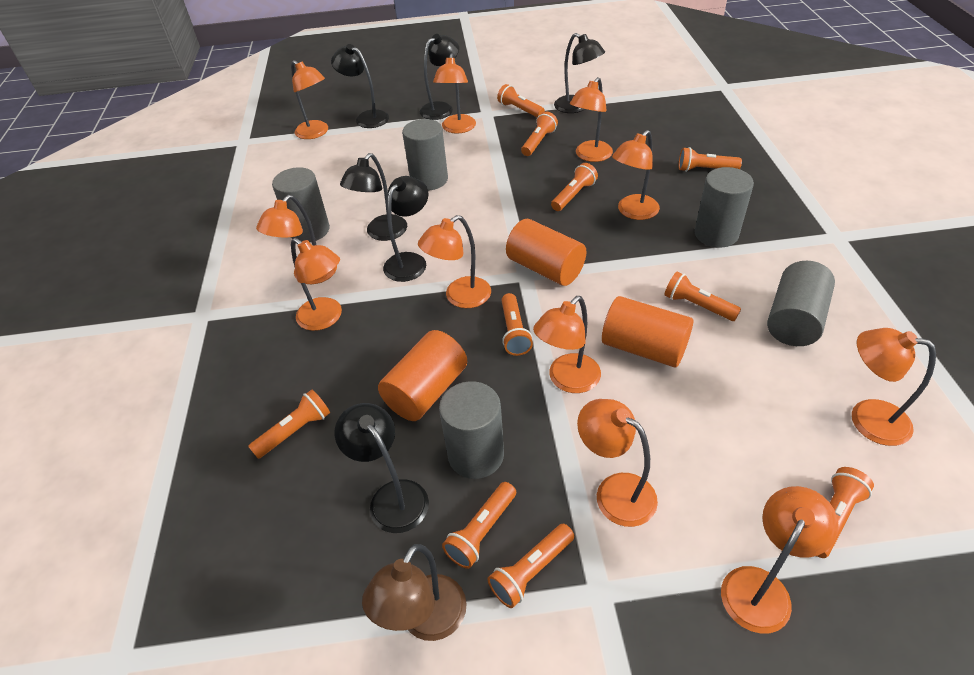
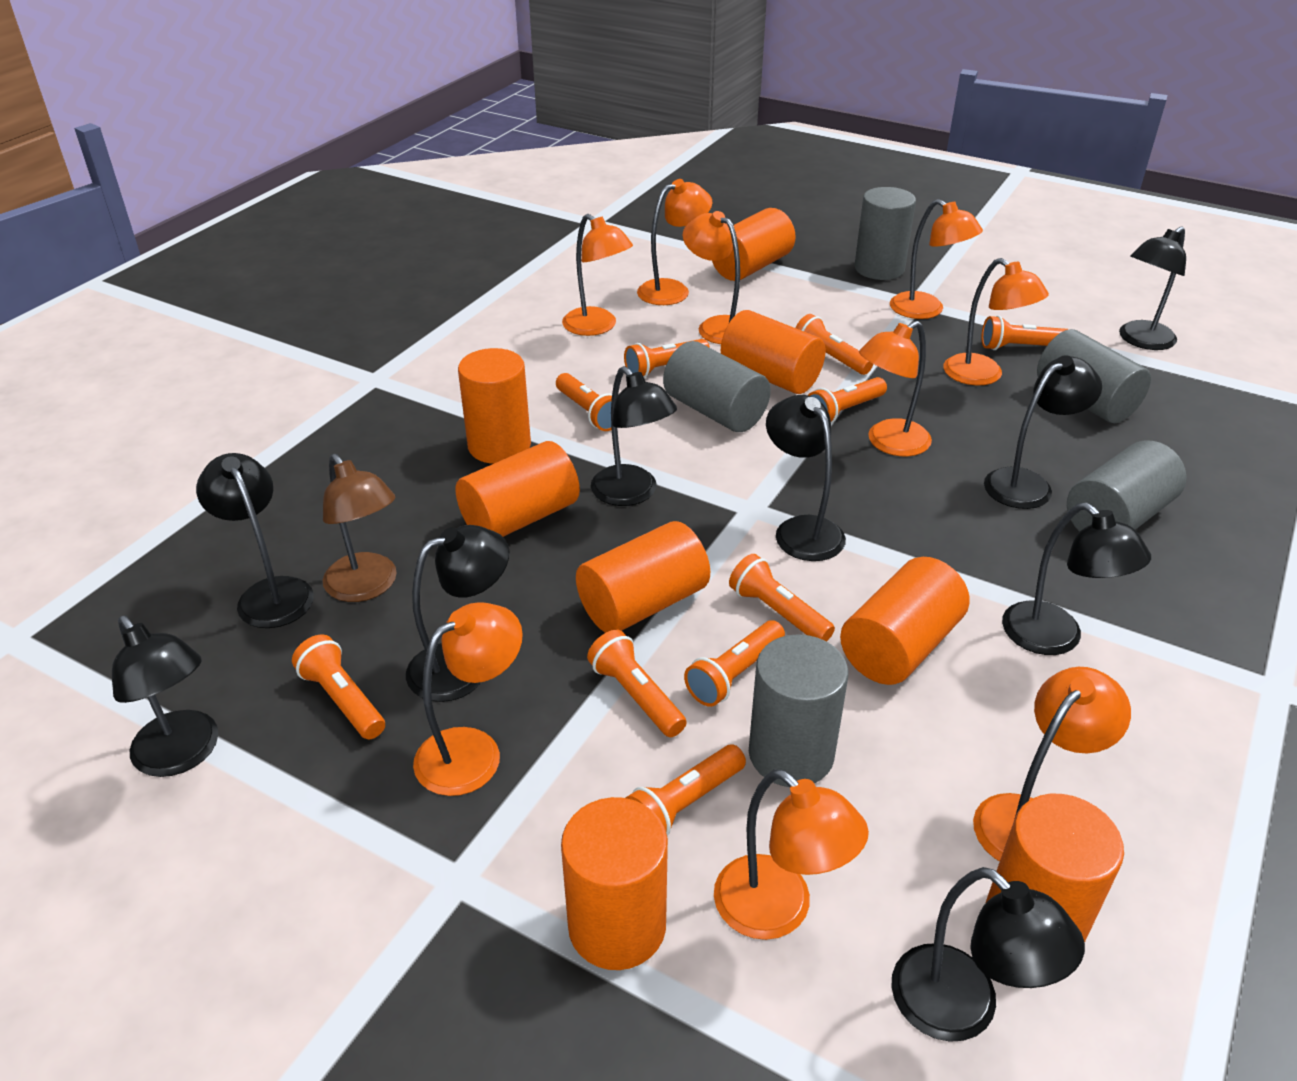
black lamp: 6 -> 9
orange cylinder: 3 -> 8
orange lamp: 11 -> 9

